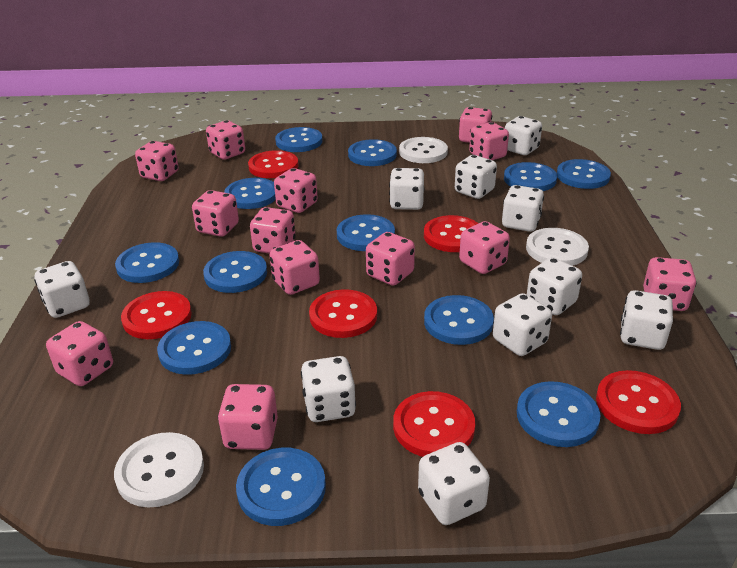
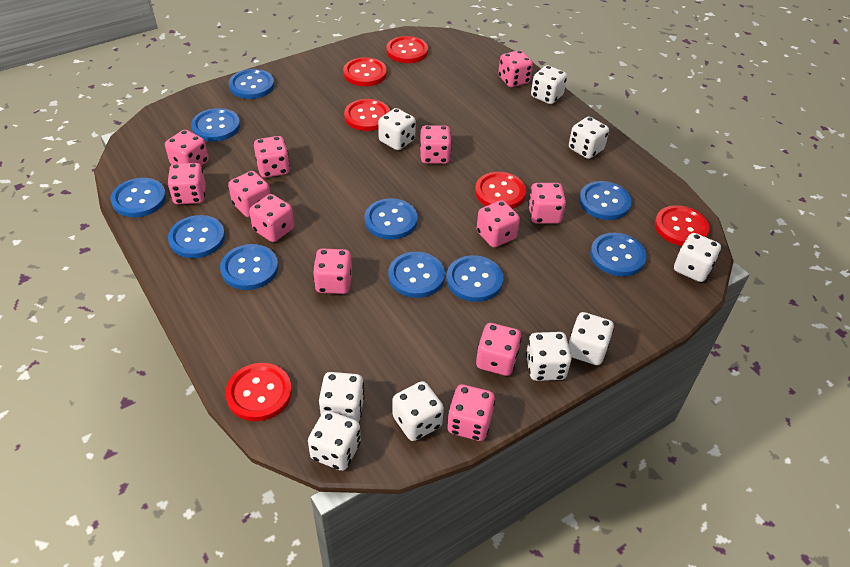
blue button: 12 -> 10
pink dice: 13 -> 12
white button: 3 -> 0
white dice: 10 -> 9

